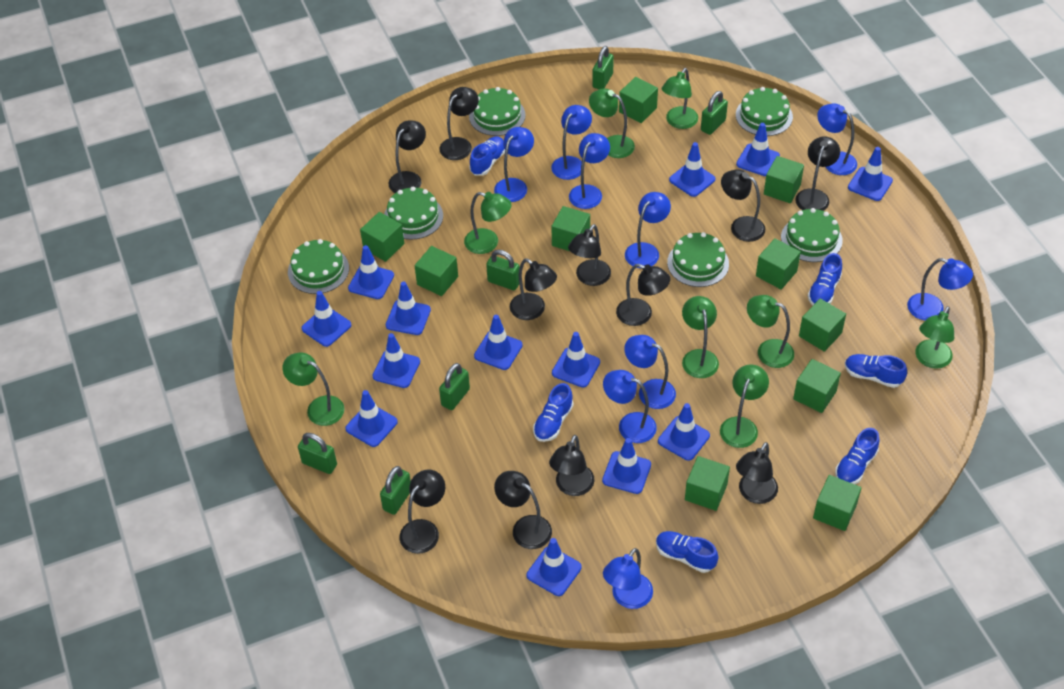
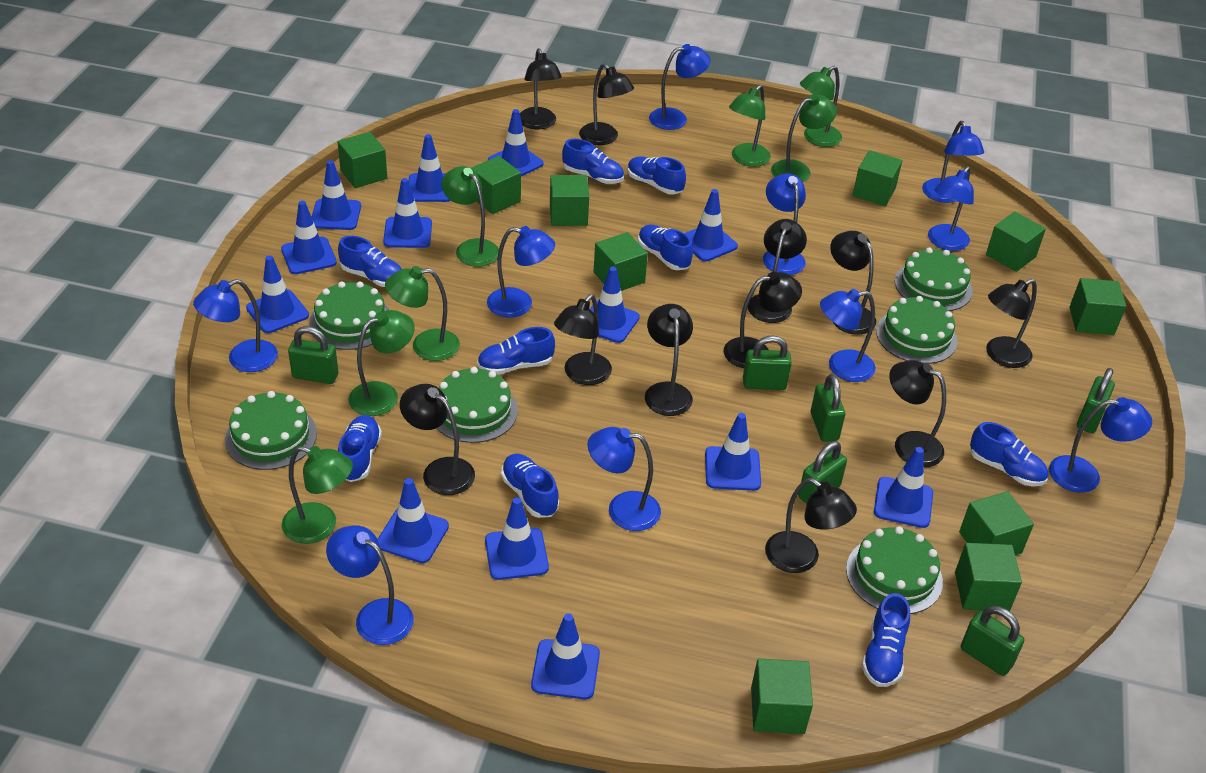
blue lamp: 9 -> 10
blue shoe: 6 -> 9
green lamp: 8 -> 7

